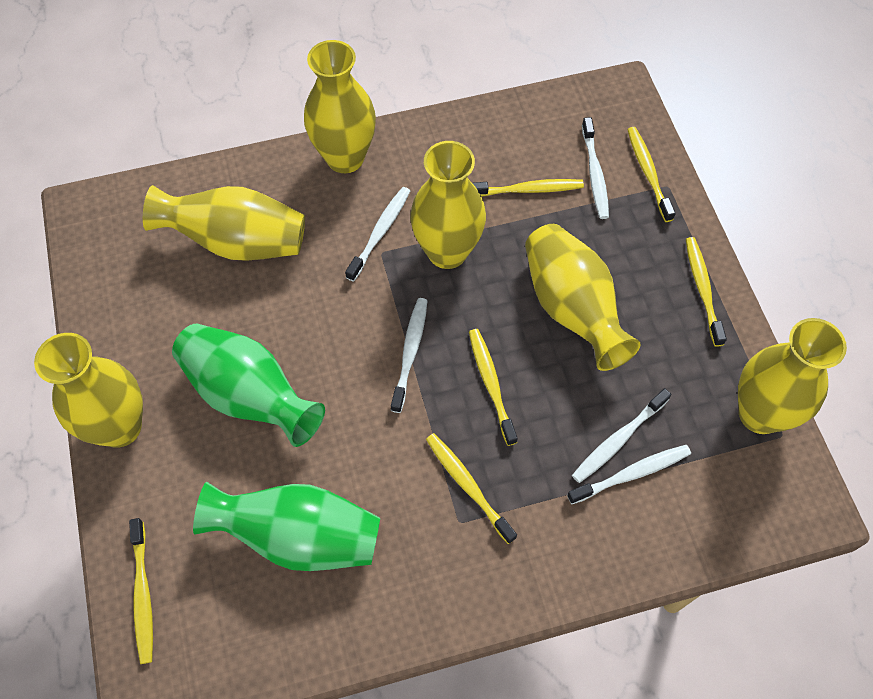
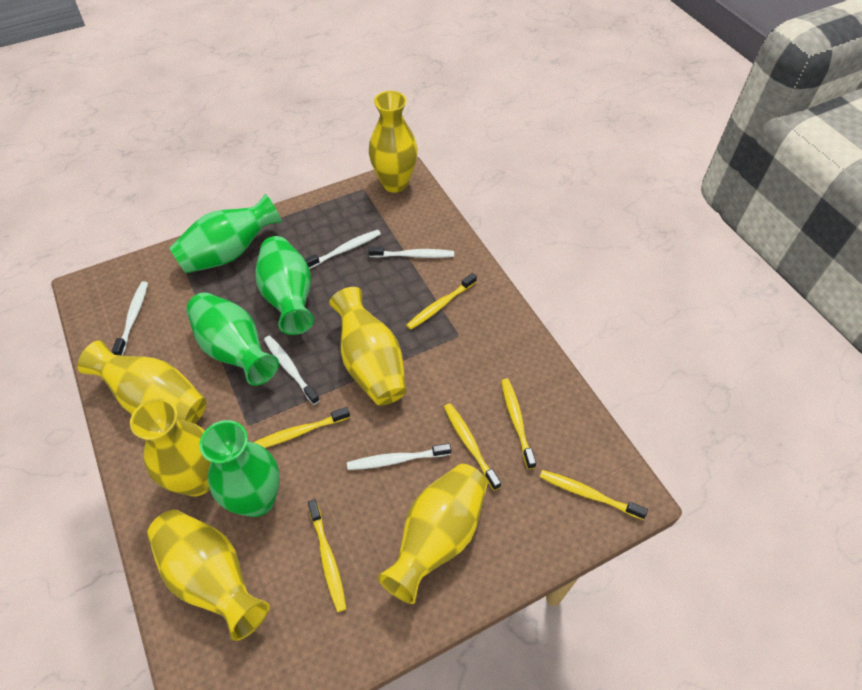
green vase: 2 -> 4

